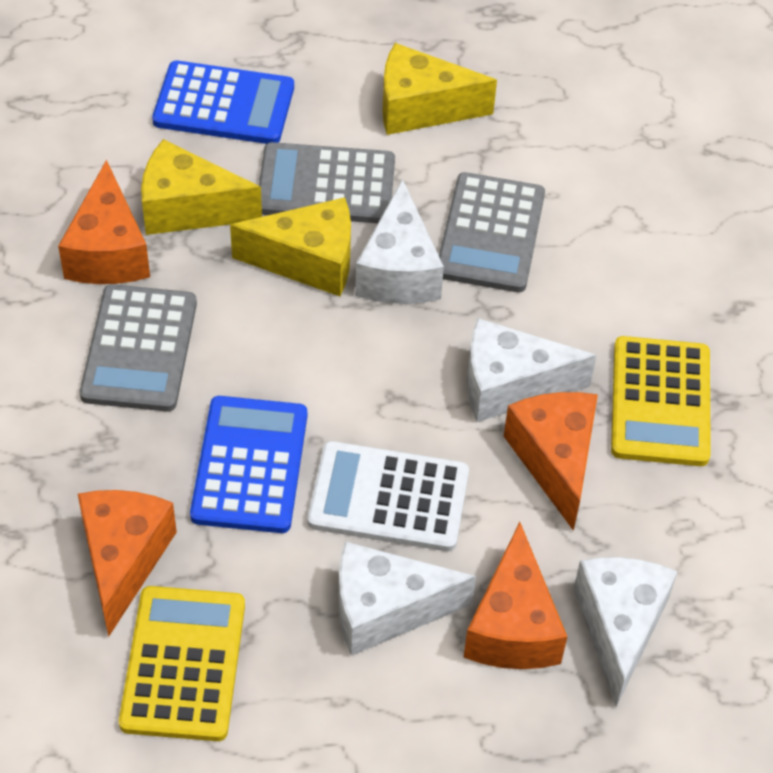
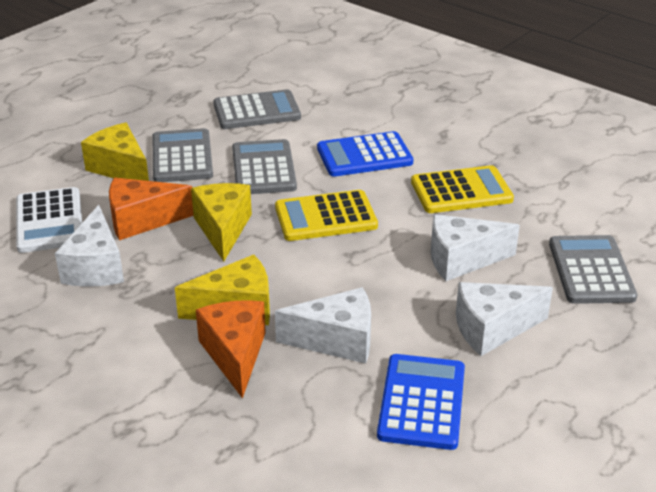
grey calculator: 3 -> 4
orange cheese: 4 -> 2

